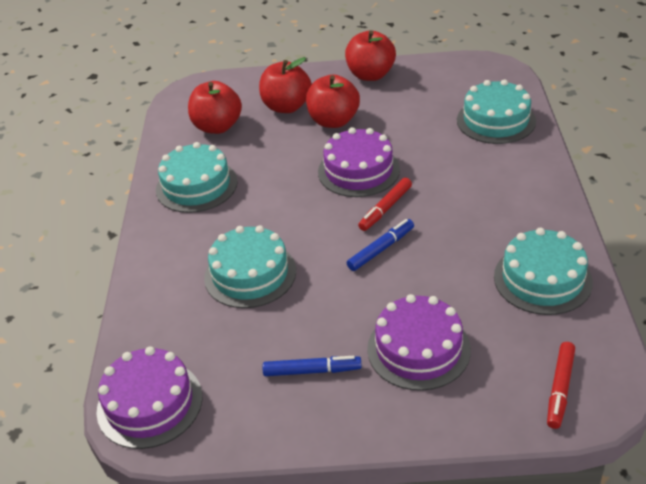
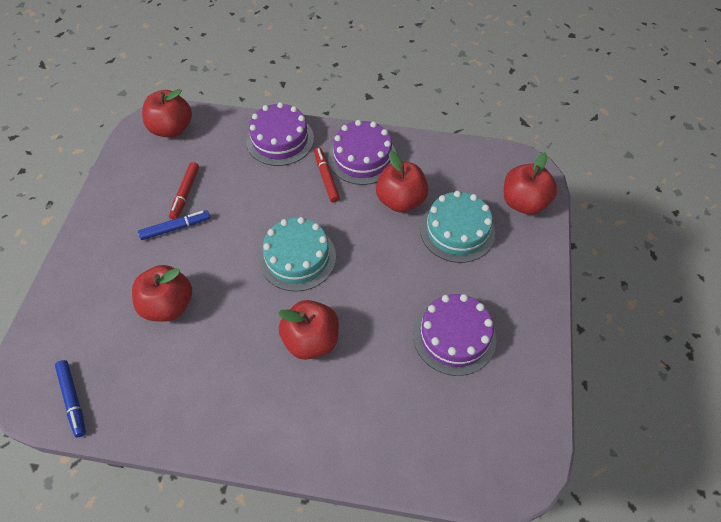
red apple: 4 -> 5
turquoise cake: 4 -> 2

